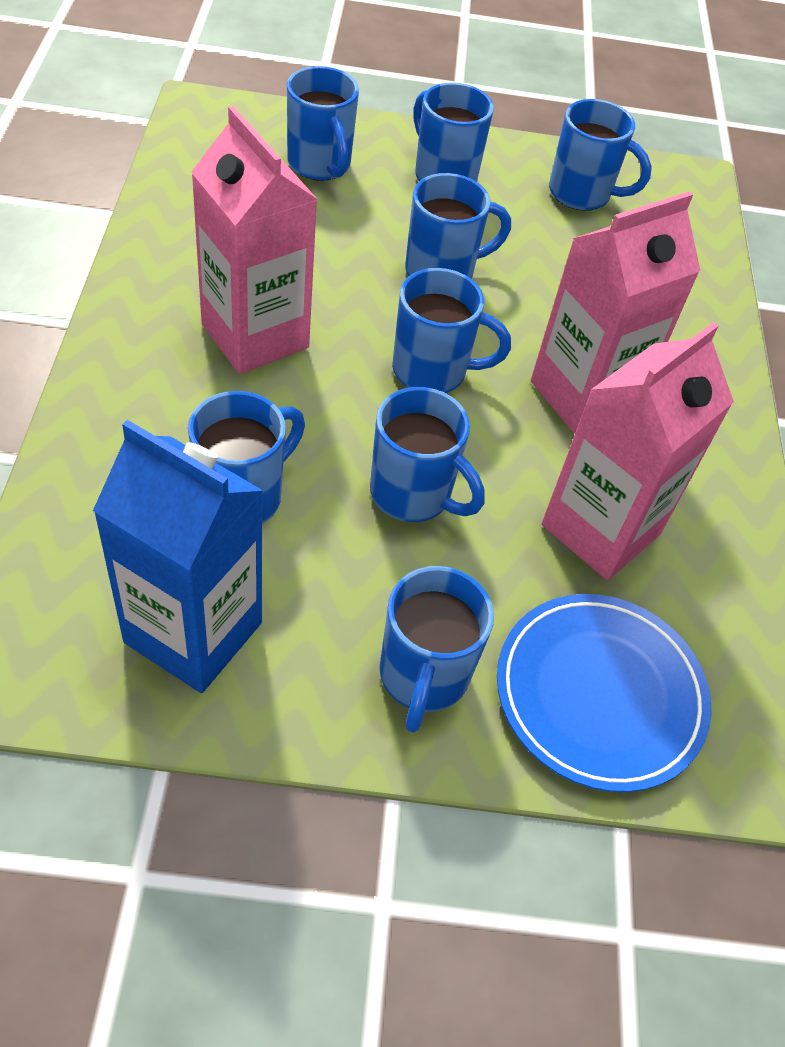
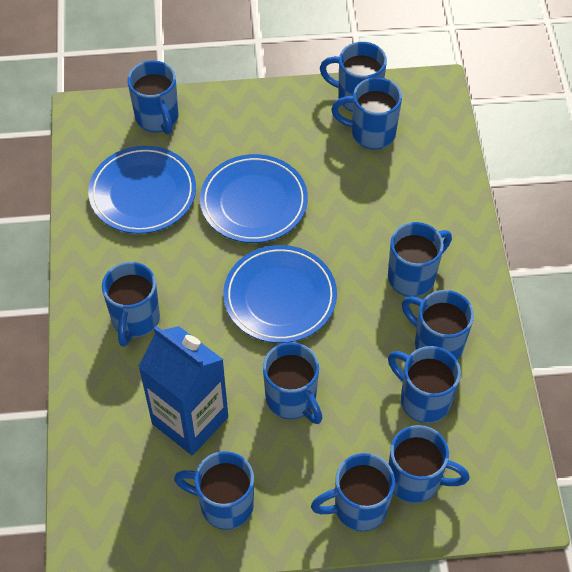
blue mug: 8 -> 11
blue plate: 1 -> 3
pink carton: 3 -> 0

